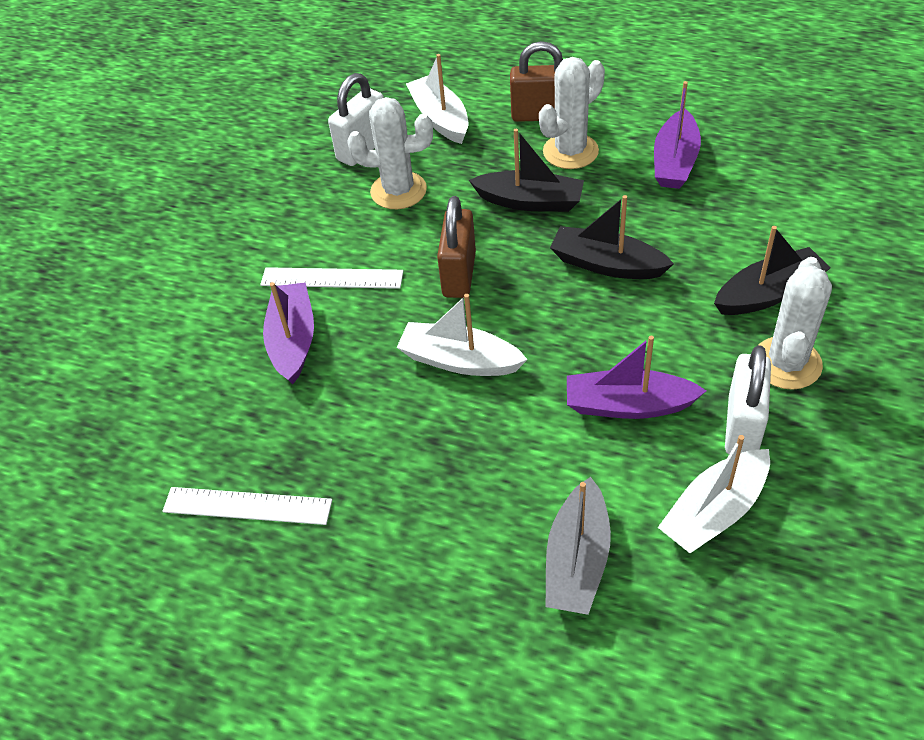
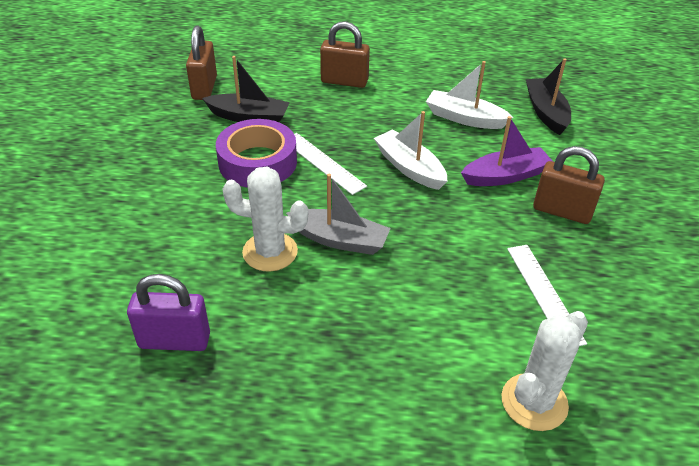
black boat: 3 -> 2
brown padlock: 2 -> 3
purple boat: 3 -> 1
purple padlock: 0 -> 1
purple tape: 0 -> 1
white boat: 3 -> 2
white cactus: 3 -> 2
white padlock: 2 -> 0

